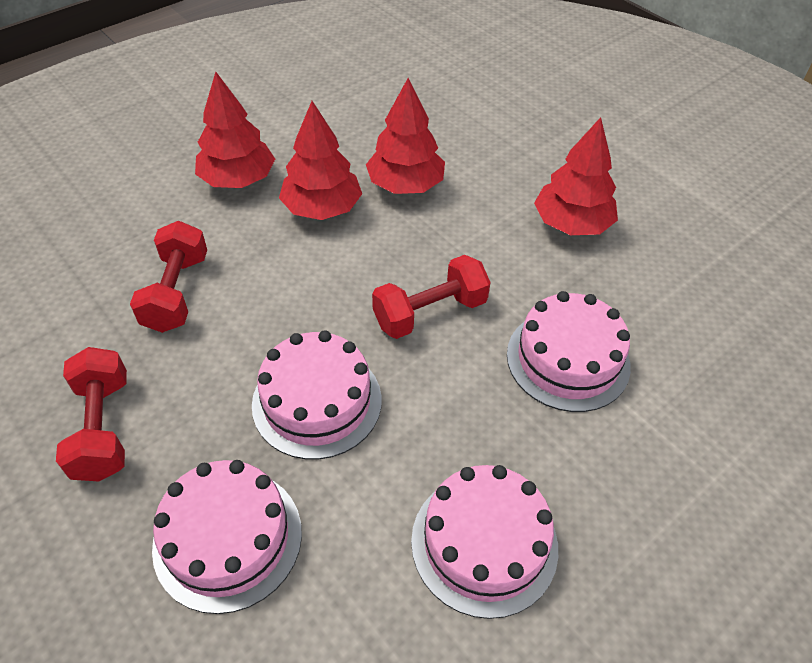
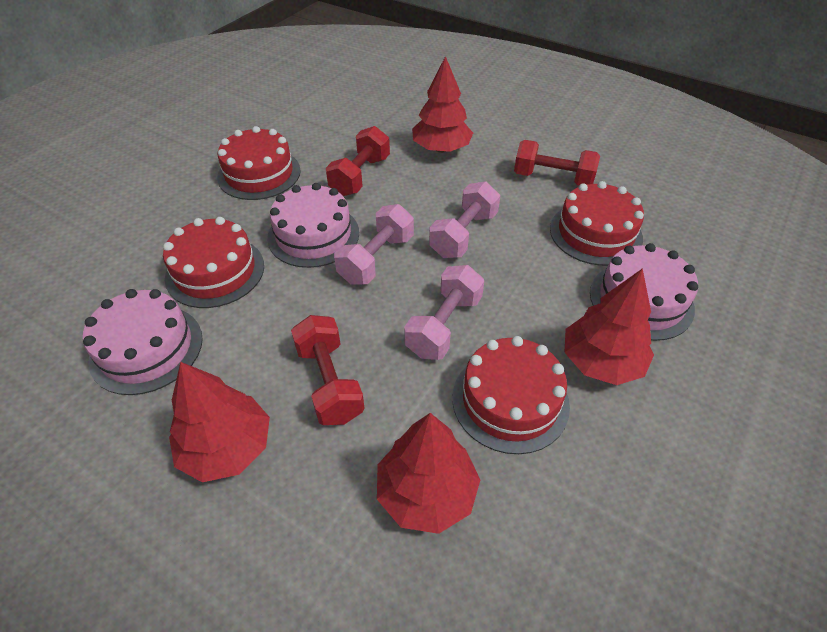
pink cake: 4 -> 3
pink dumbbell: 0 -> 3
red cake: 0 -> 4

